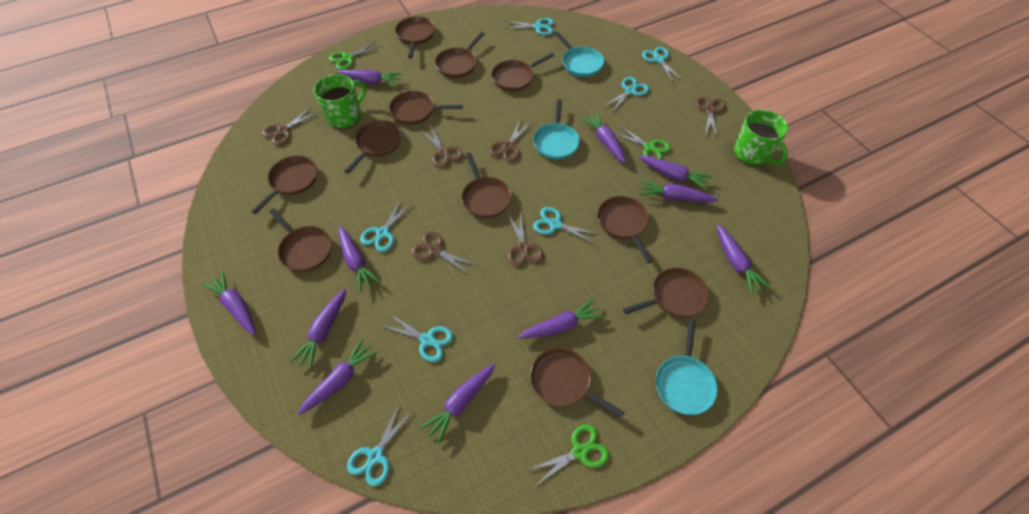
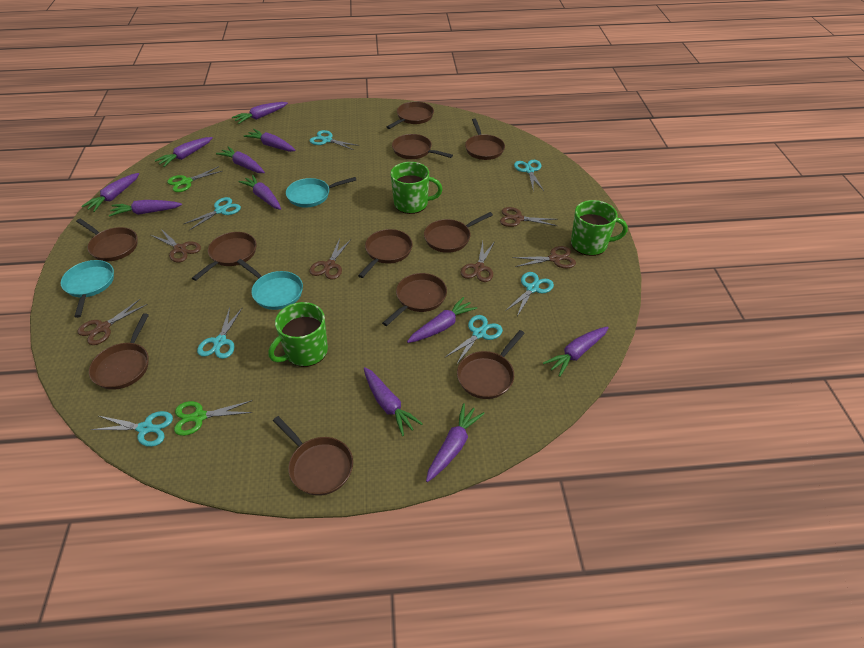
green mug: 2 -> 3
green scissors: 3 -> 2

